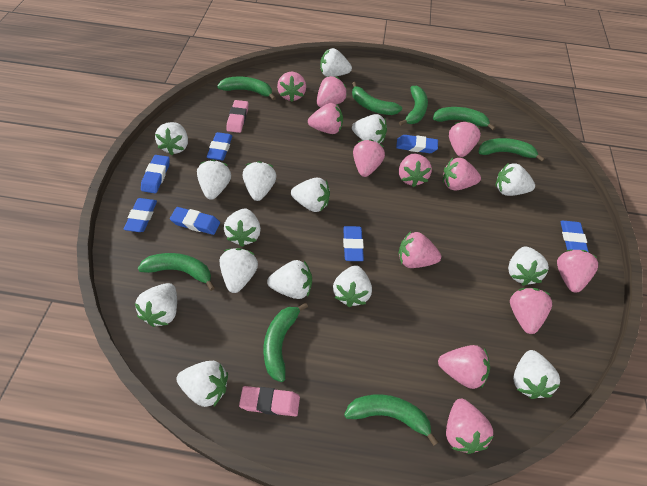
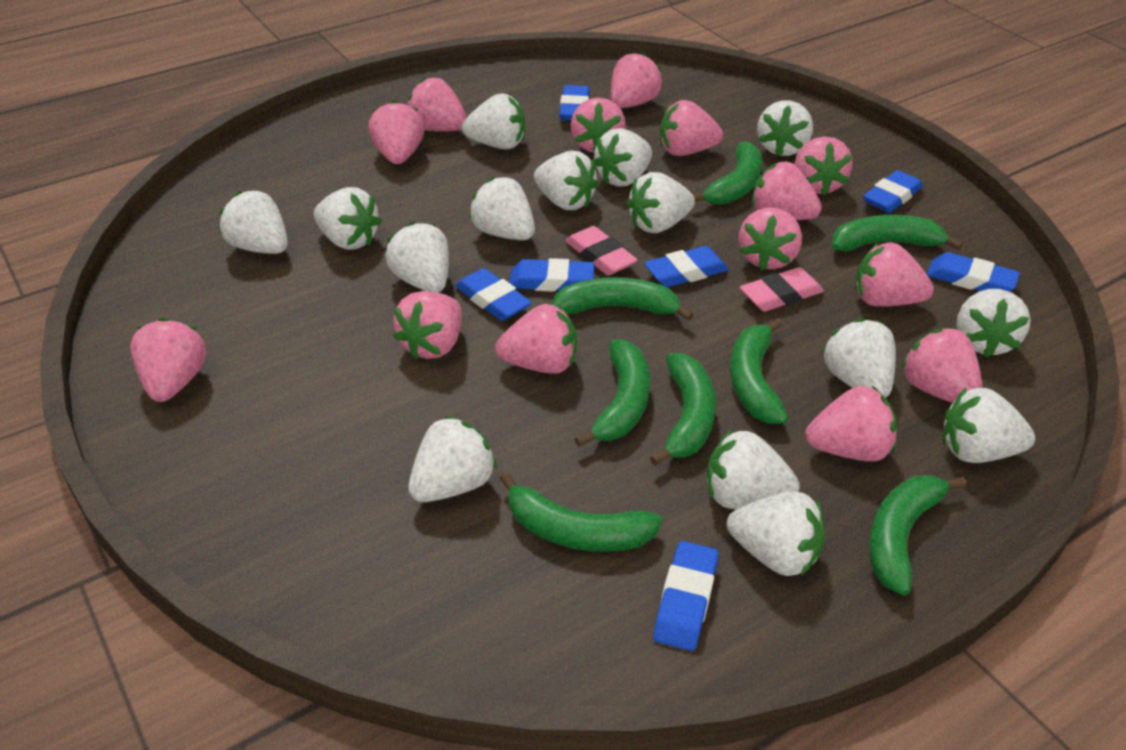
pink strawberry: 12 -> 14

